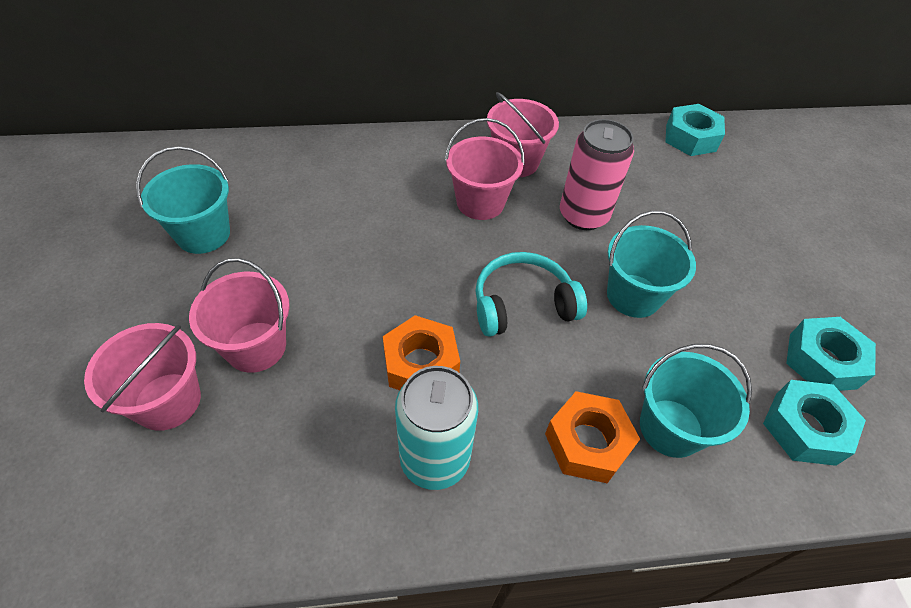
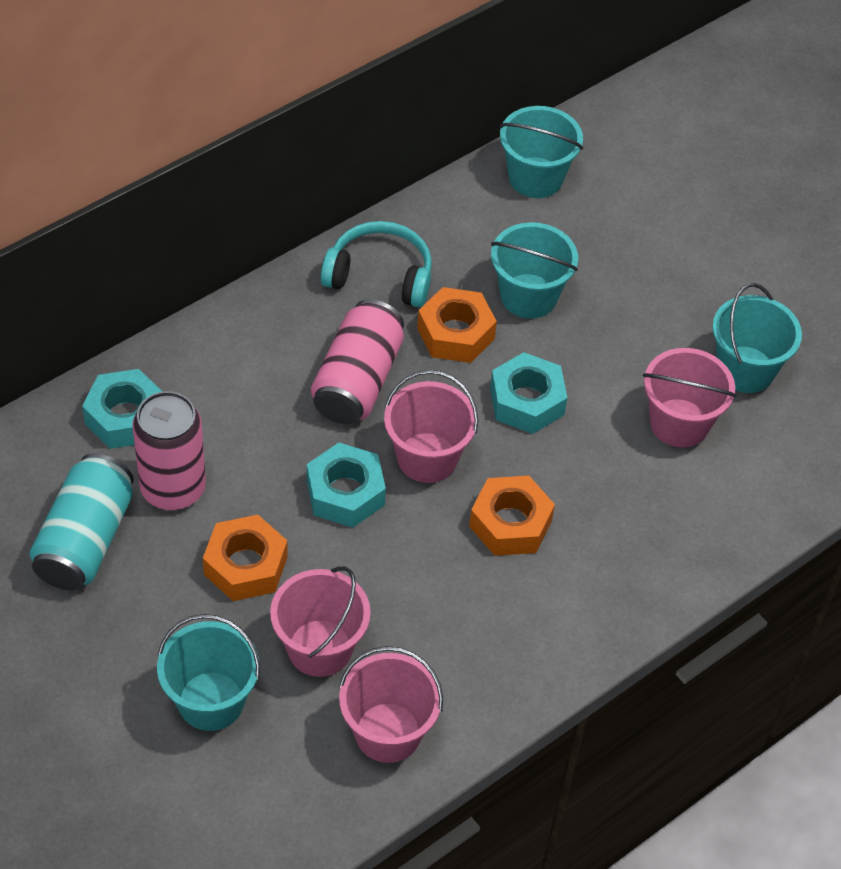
orange nut: 2 -> 3
pink can: 1 -> 2
turquoise bucket: 3 -> 4

